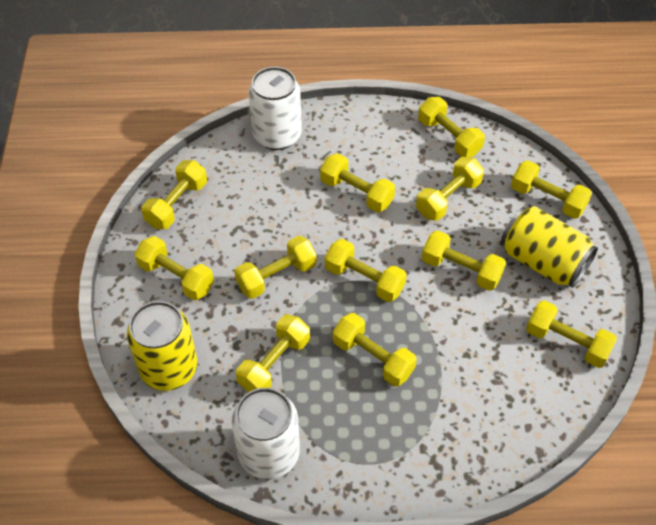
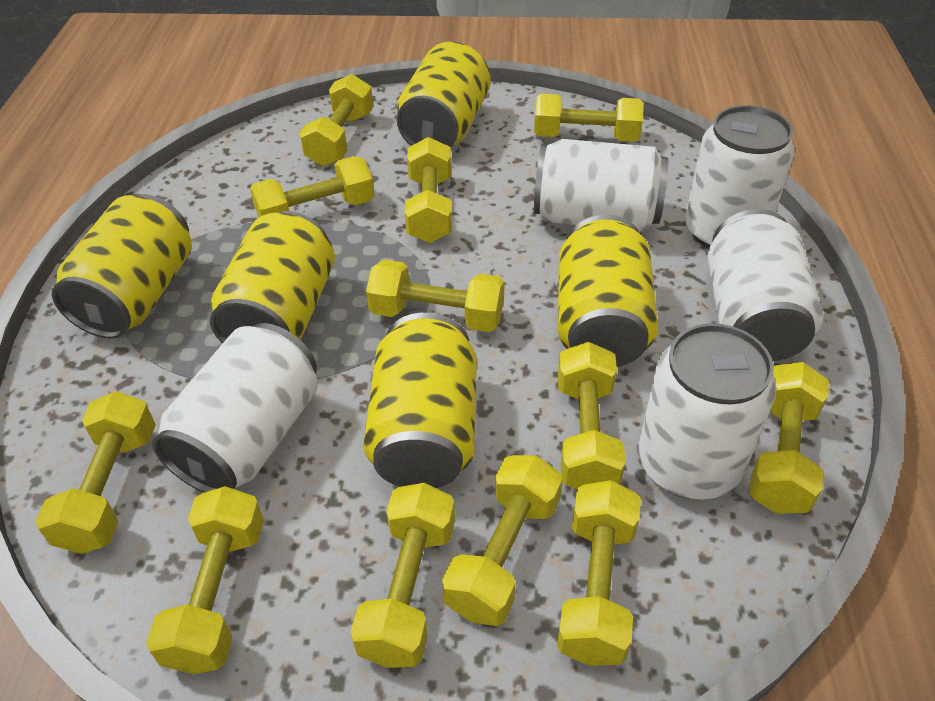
white can: 2 -> 5
yellow can: 2 -> 5

